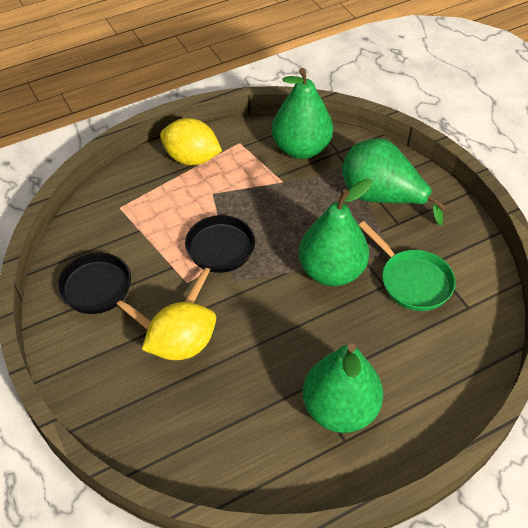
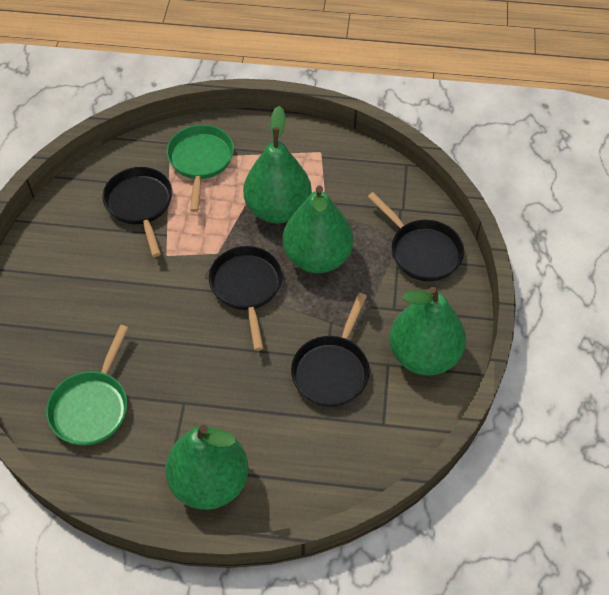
black pan: 2 -> 4
green pan: 1 -> 2
yellow lemon: 2 -> 0

